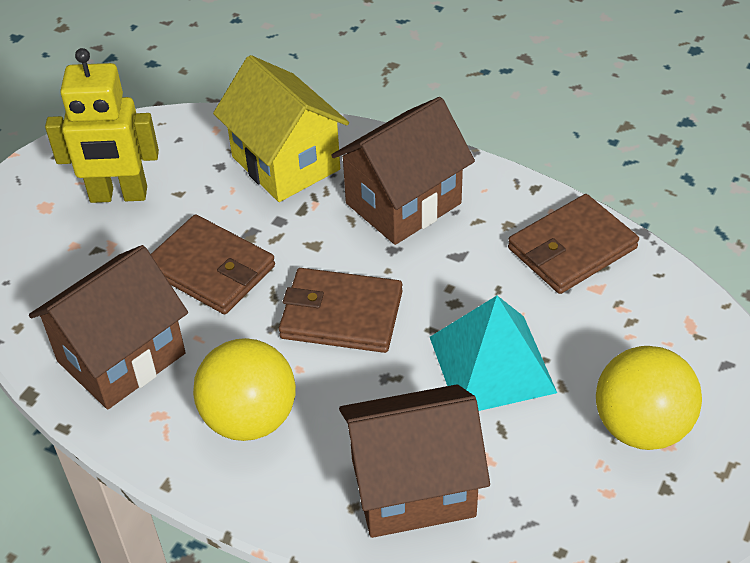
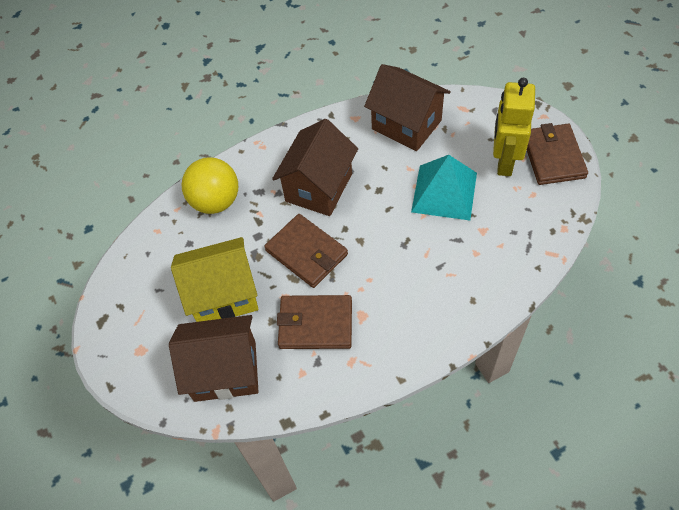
yellow ball: 2 -> 1

